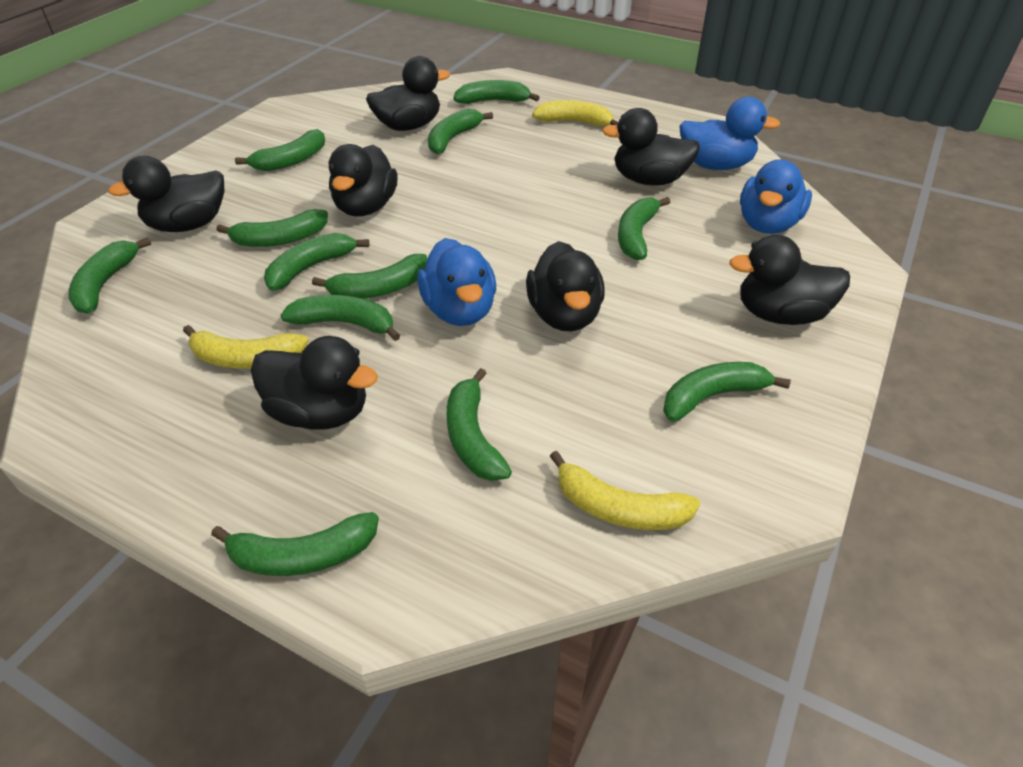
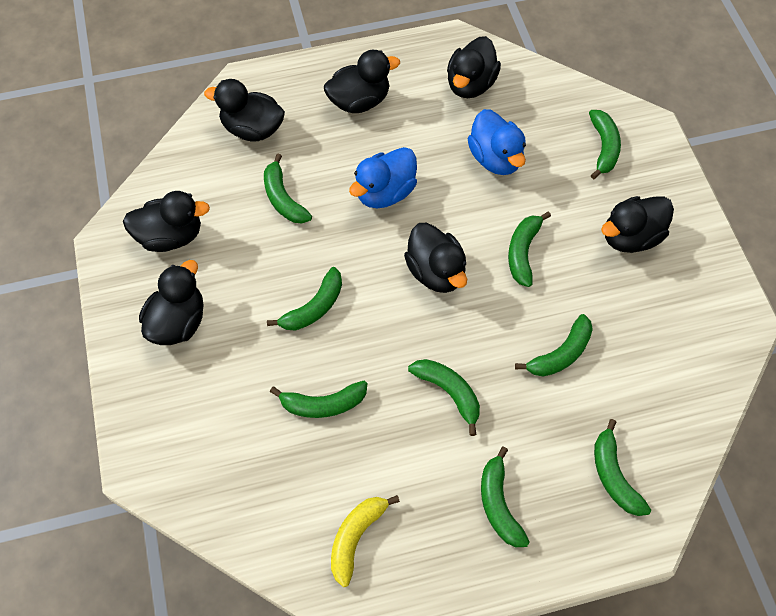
blue duck: 3 -> 2
green banana: 12 -> 9
yellow banana: 3 -> 1

